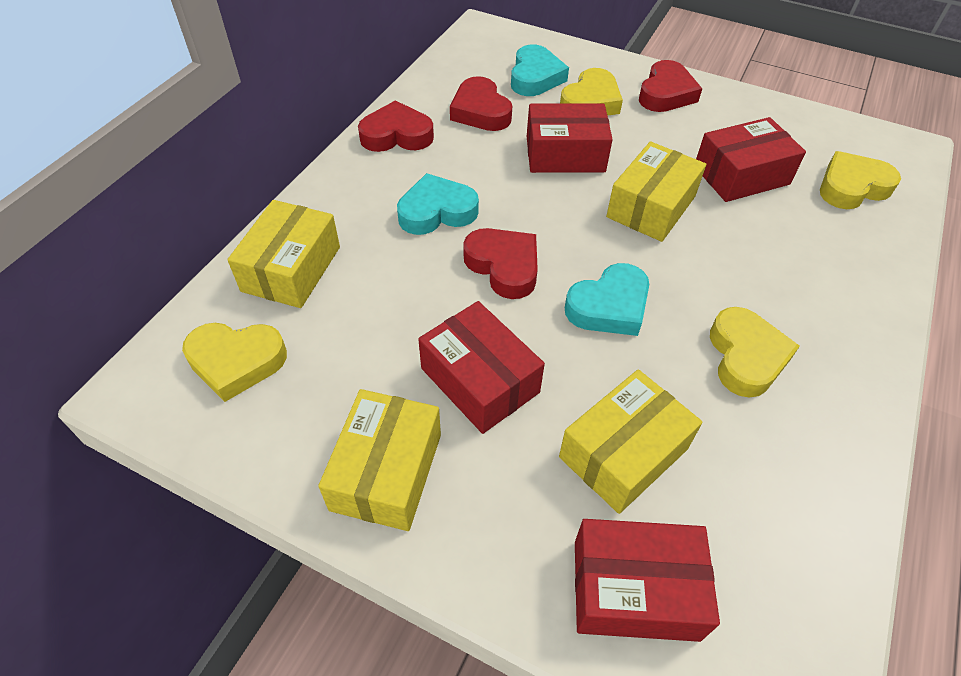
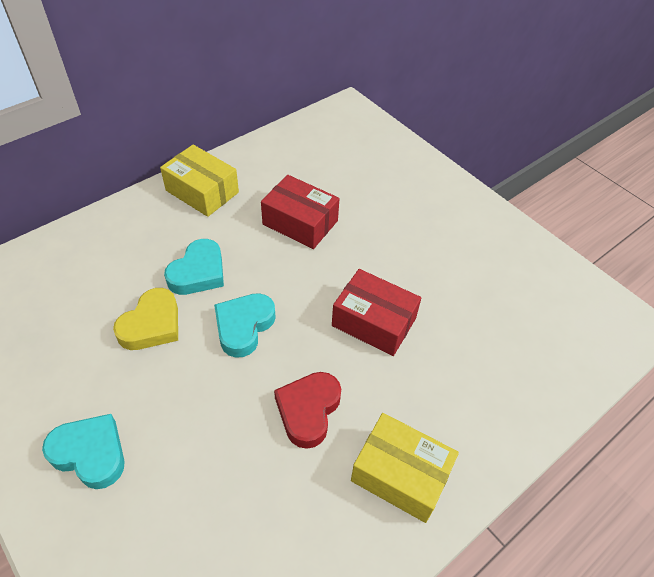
red box: 4 -> 2
red heart: 4 -> 1
yellow box: 4 -> 2
yellow heart: 4 -> 1

